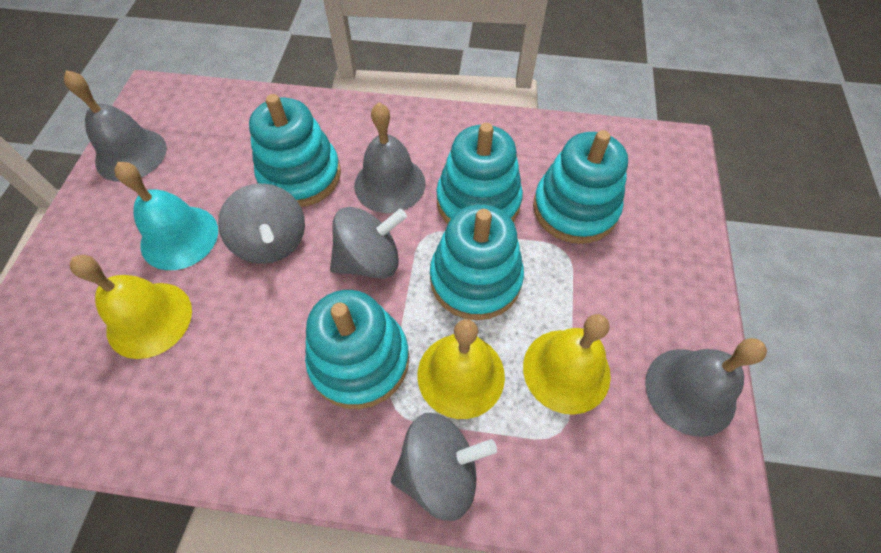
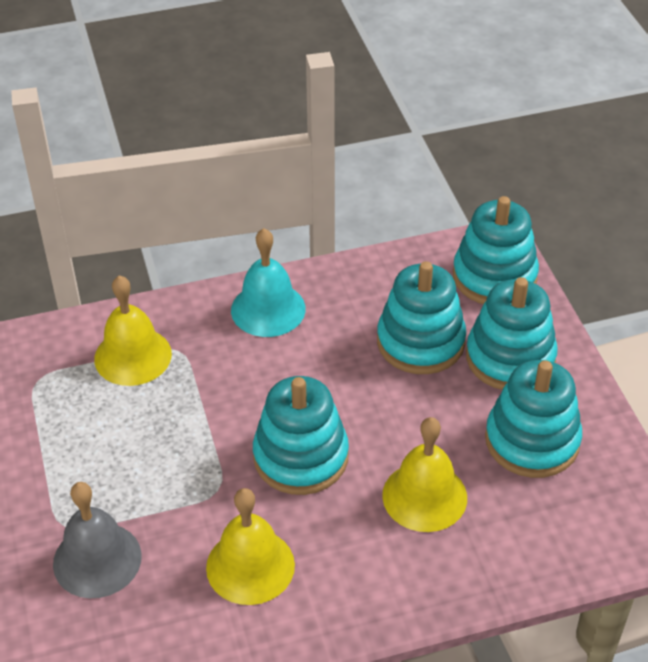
grey bell: 3 -> 1
grey spinning top: 3 -> 0

